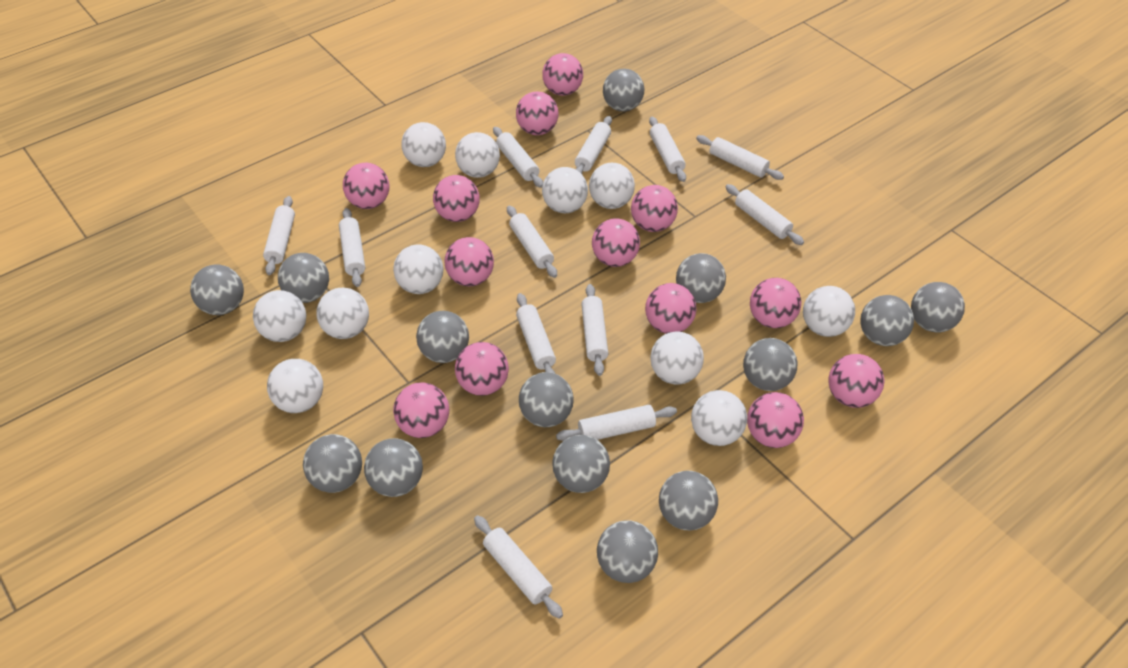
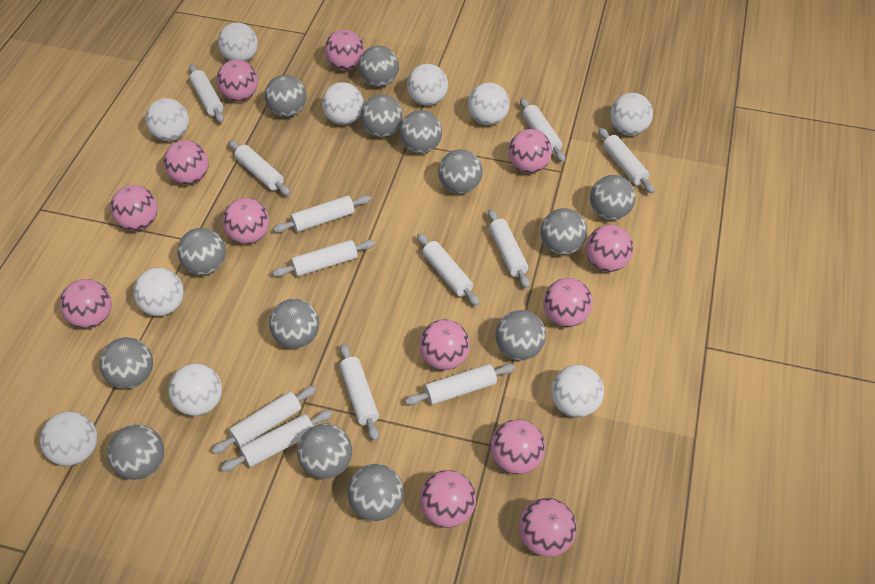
white ball: 11 -> 10

